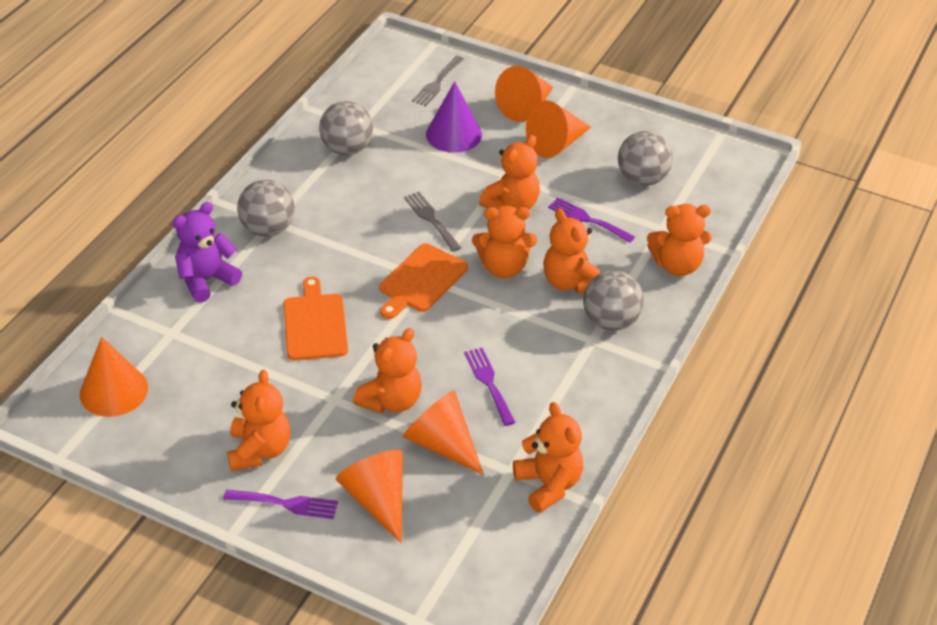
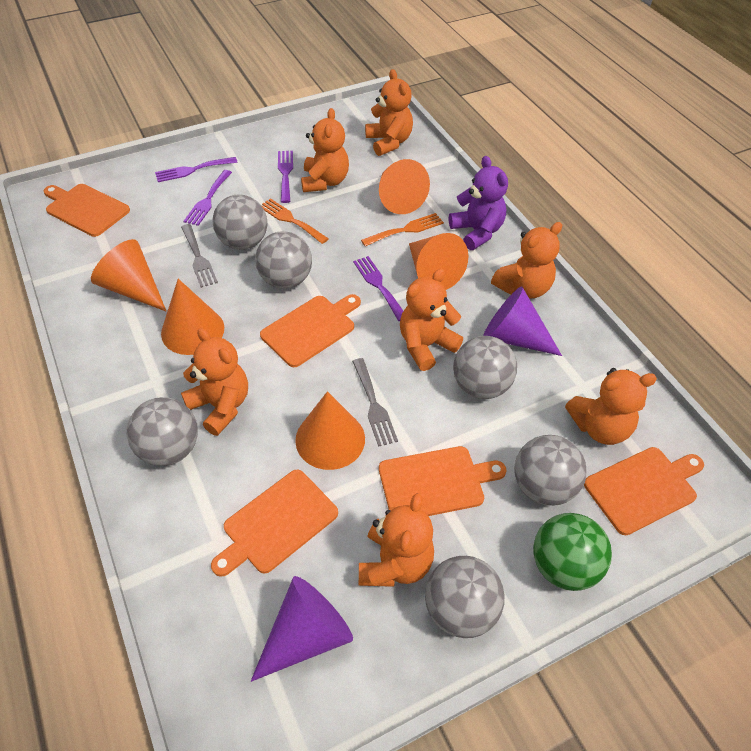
green ball: 0 -> 1
grey ball: 4 -> 6
orange cutting board: 2 -> 5
orange fork: 0 -> 2
purple cone: 1 -> 2
purple fork: 3 -> 4

